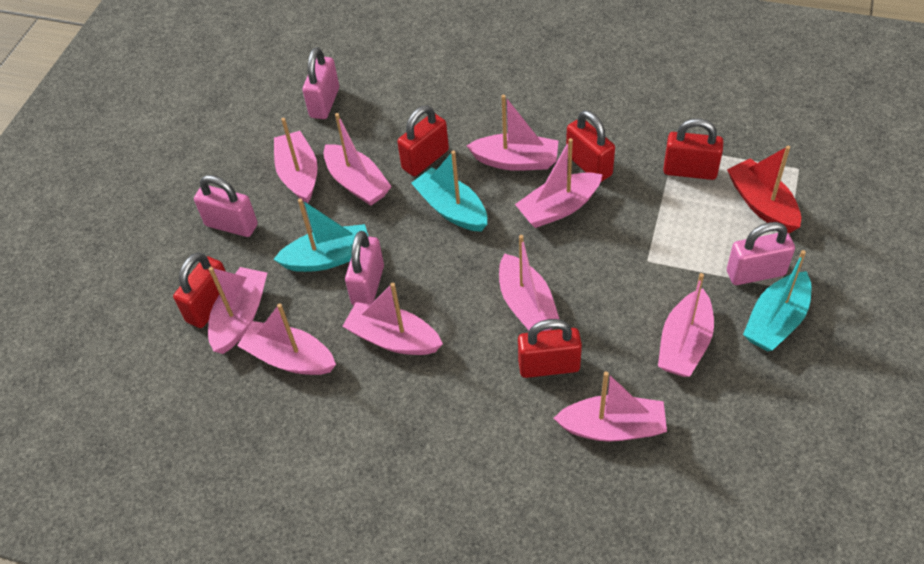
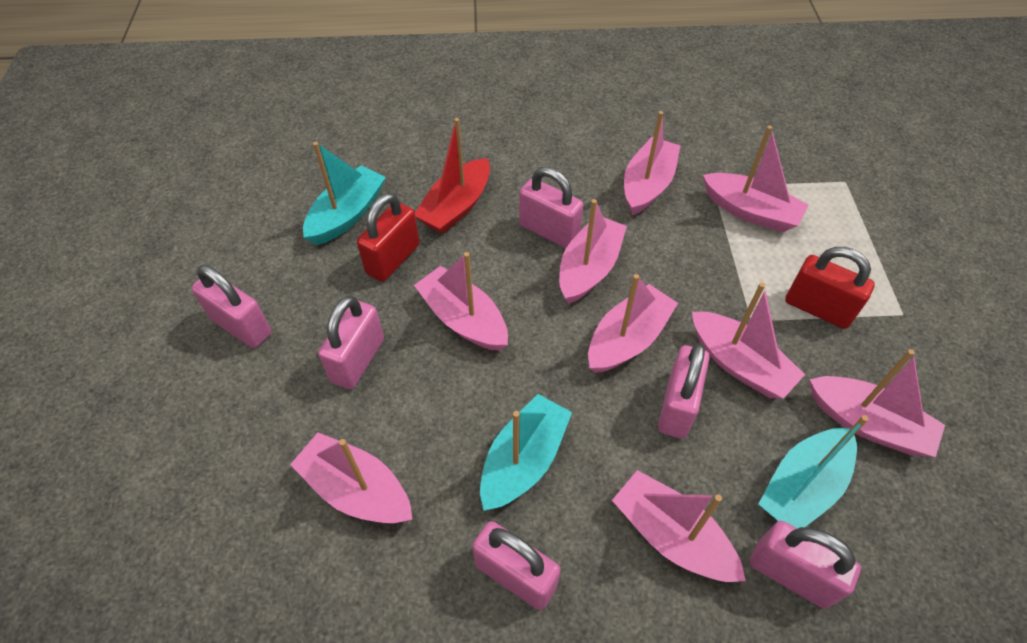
pink boat: 10 -> 9
pink padlock: 4 -> 6
red padlock: 5 -> 2

